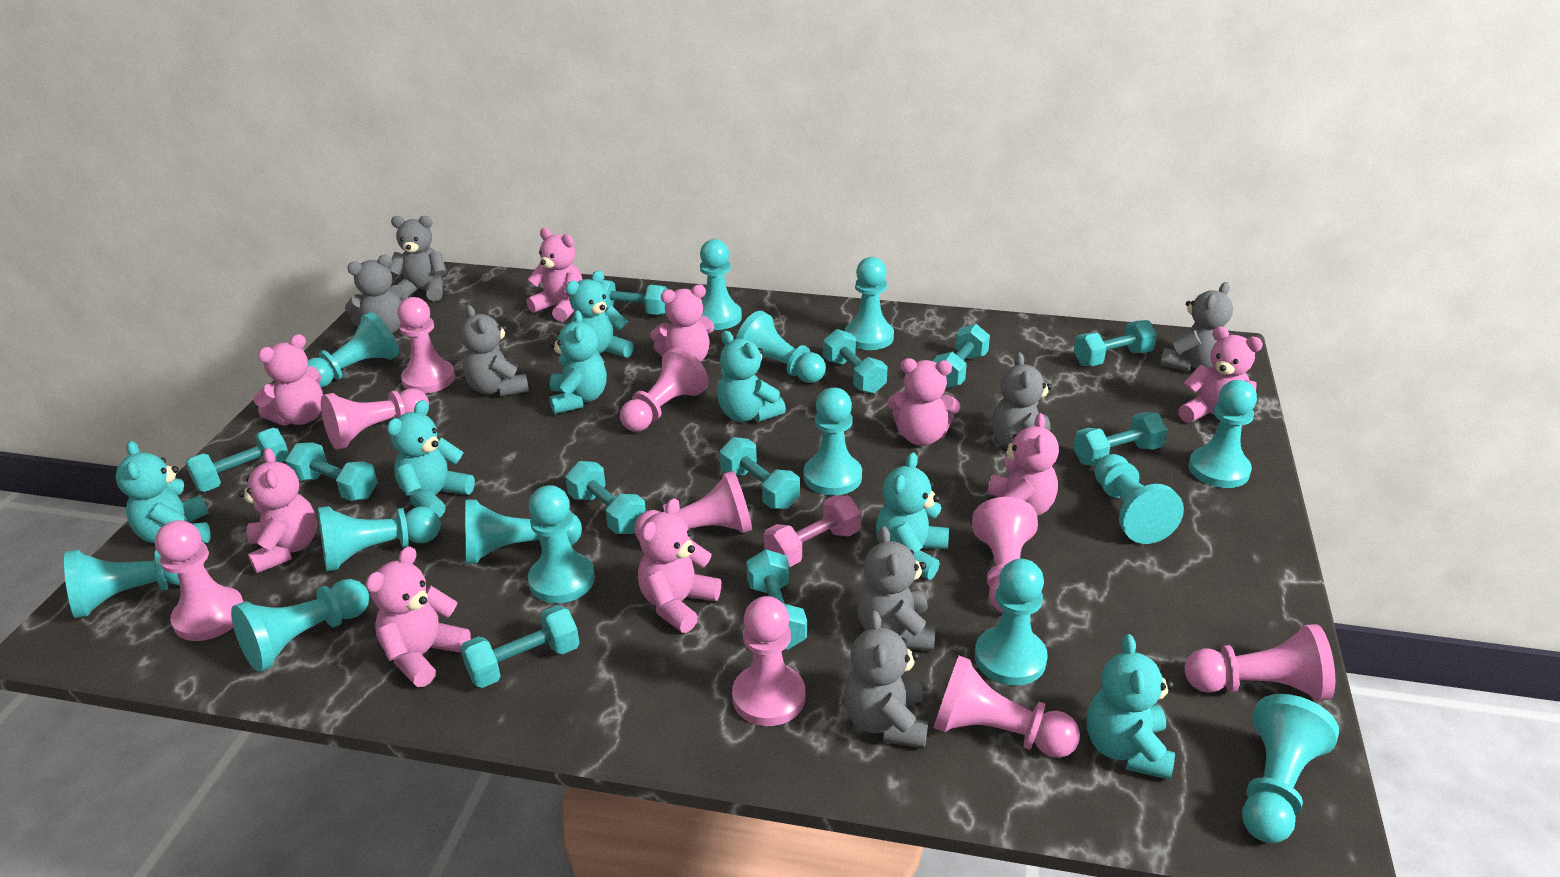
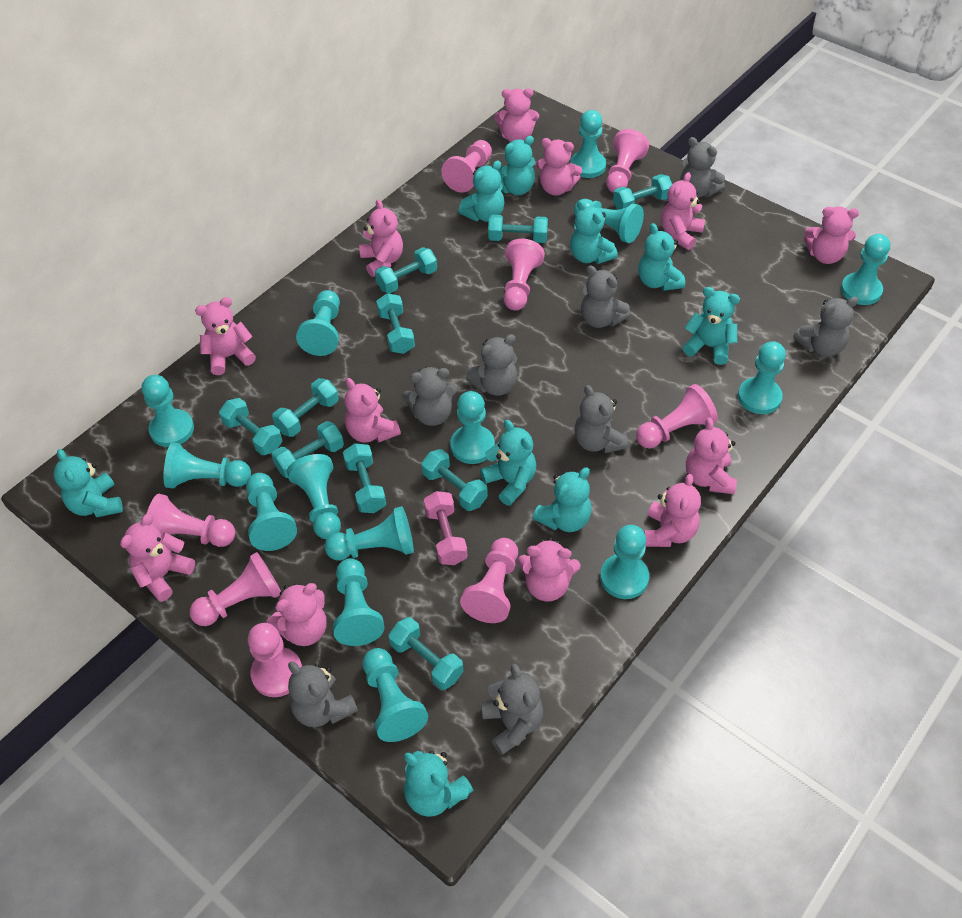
grey teddy bear: 7 -> 8
pink pawn: 9 -> 8
pink teddy bear: 9 -> 12
turquoise dumbbell: 11 -> 10
turquoise teddy bear: 7 -> 9

